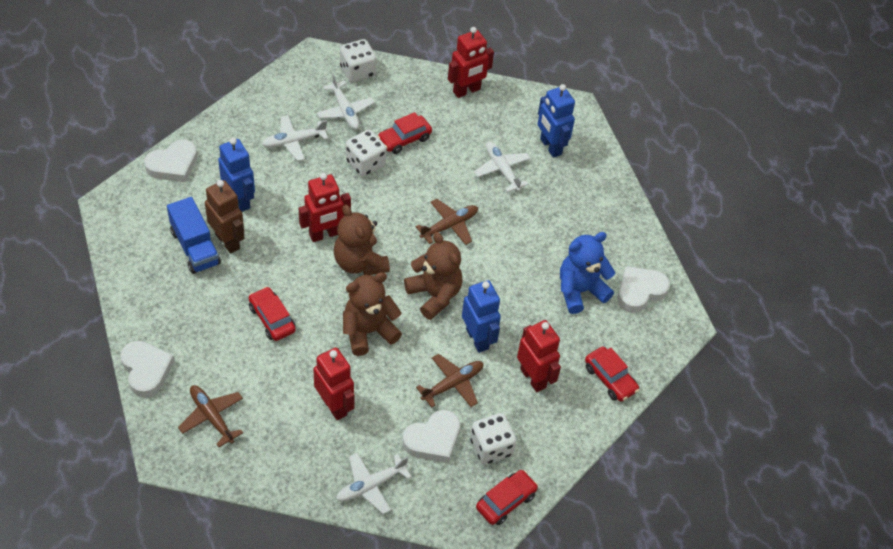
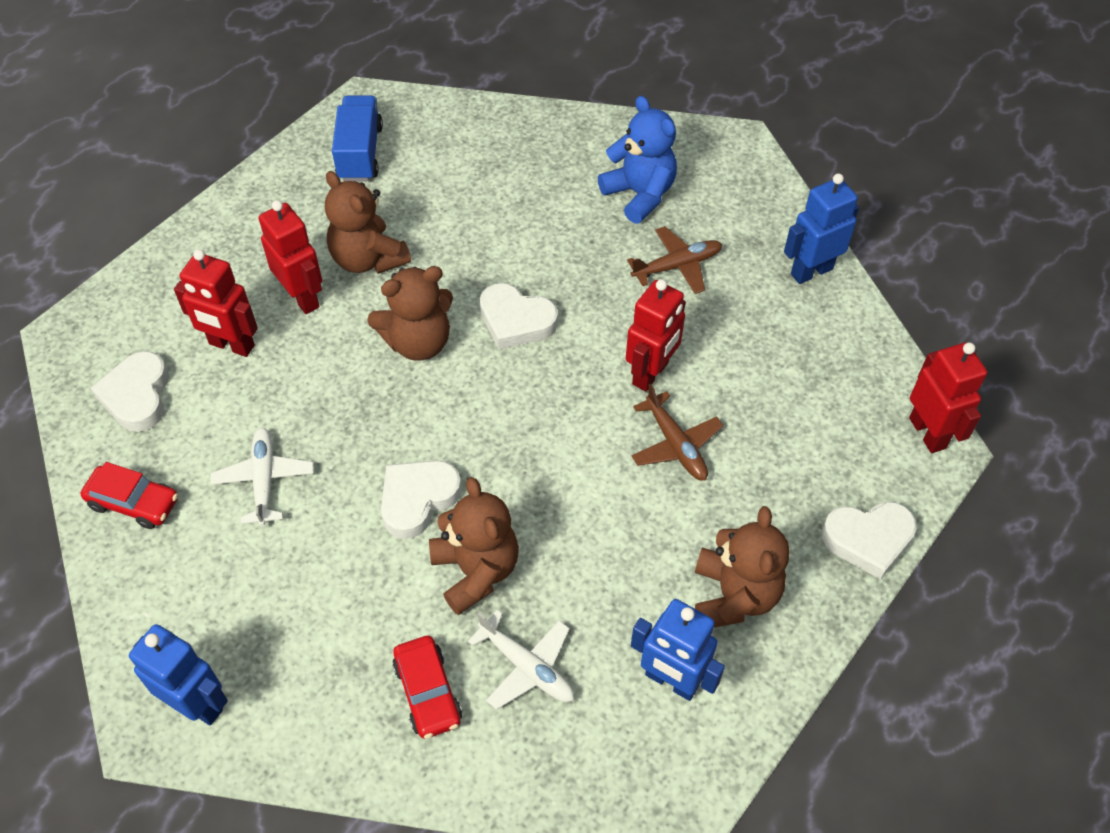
brown plane: 3 -> 2
brown robot: 1 -> 0
brown teddy bear: 3 -> 4
red car: 4 -> 2
white dice: 3 -> 0
white plane: 4 -> 2

